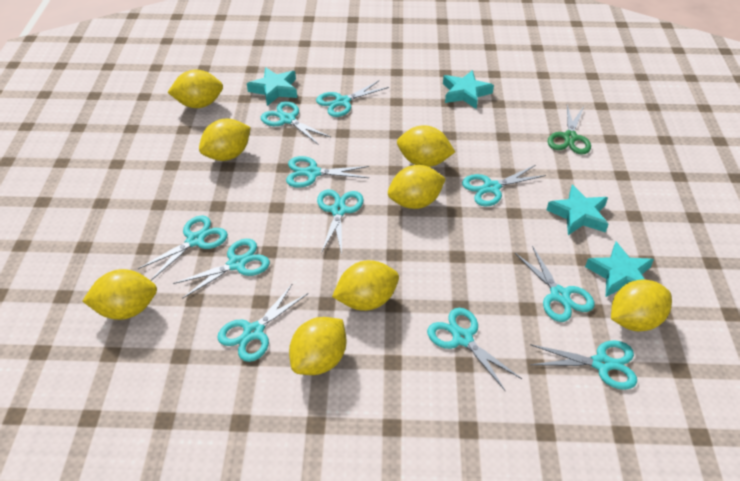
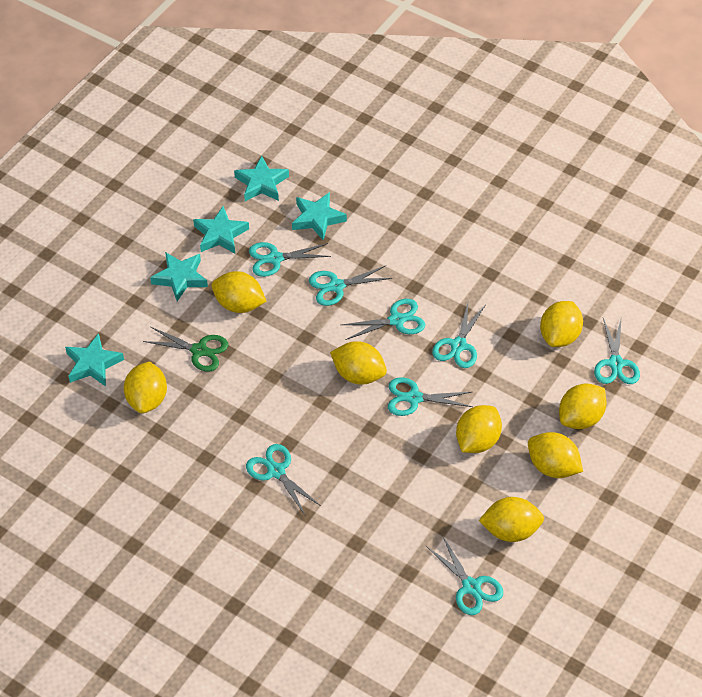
turquoise scissors: 11 -> 8
turquoise star: 4 -> 5

